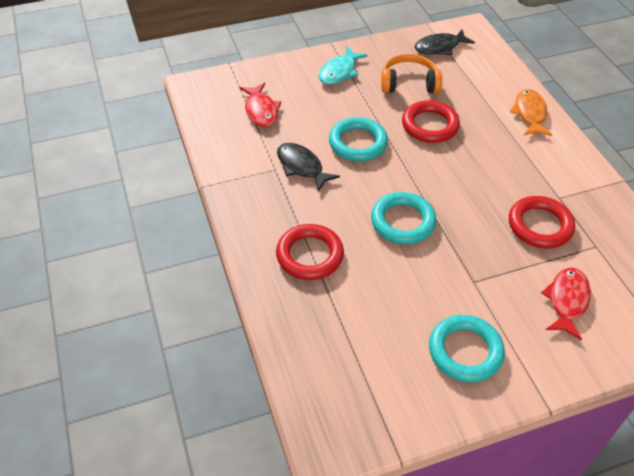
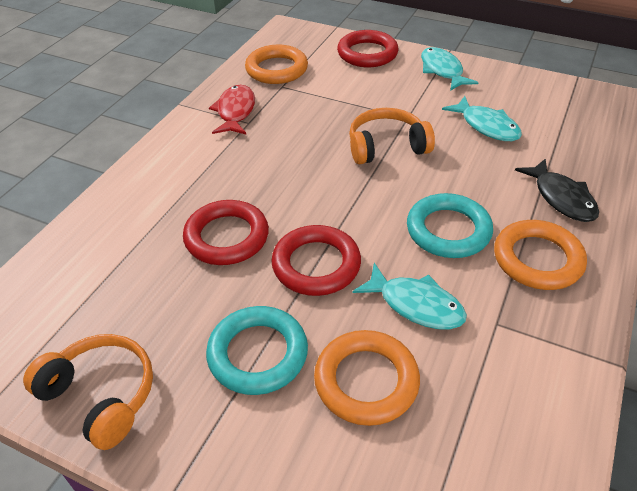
black fish: 2 -> 1
orange fish: 1 -> 0
orange headphones: 1 -> 2
orange ring: 0 -> 3
red fish: 2 -> 1
turquoise fish: 1 -> 3
turquoise ring: 3 -> 2

